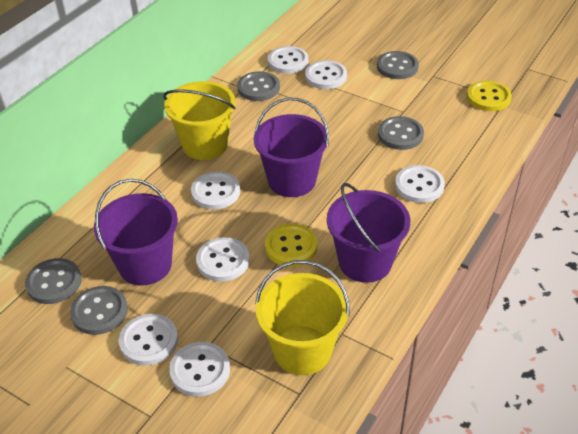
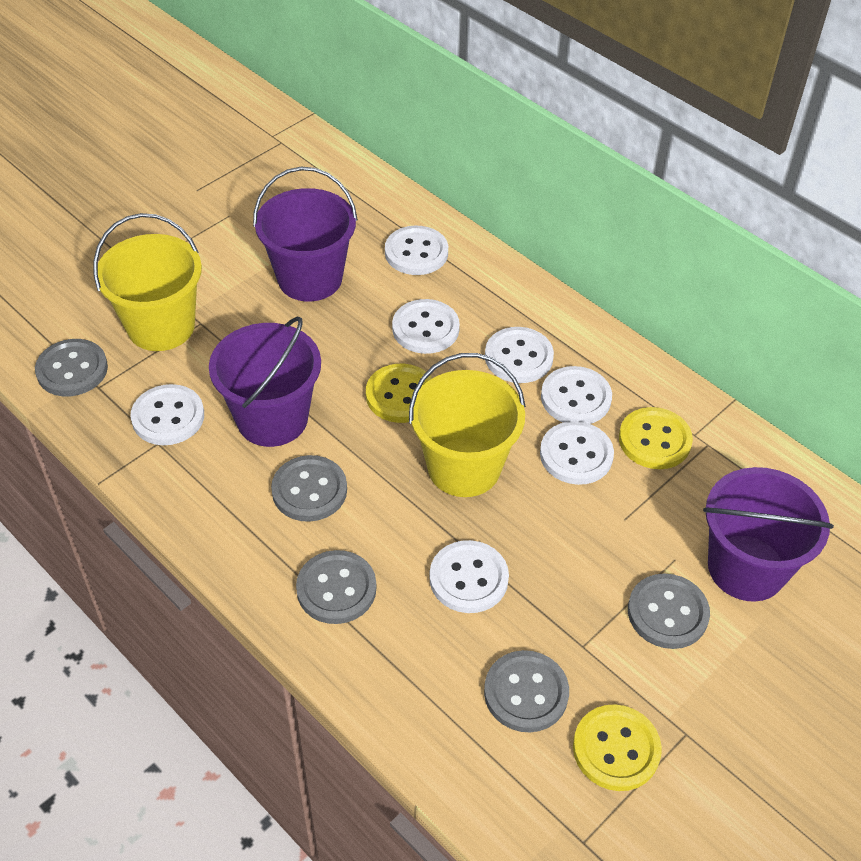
yellow button: 2 -> 3

